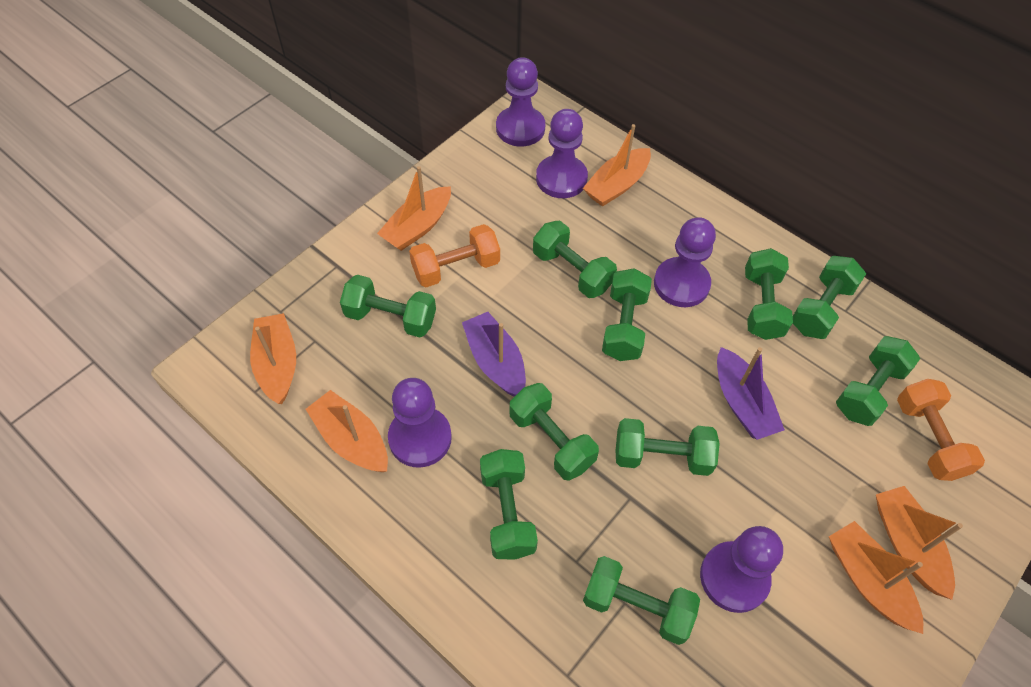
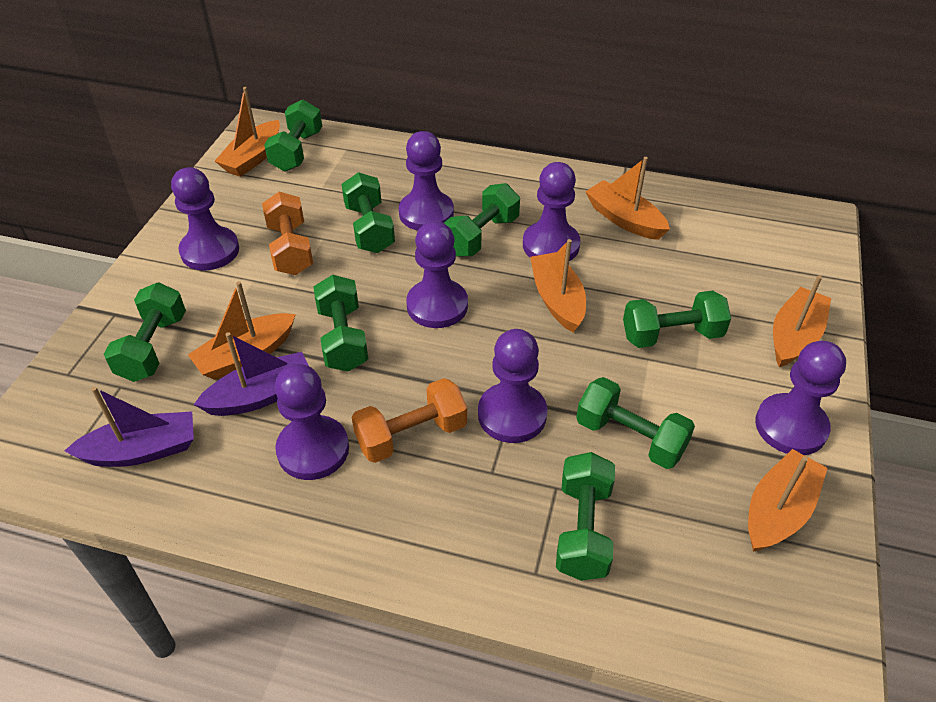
green dumbbell: 10 -> 8
purple pawn: 5 -> 7

